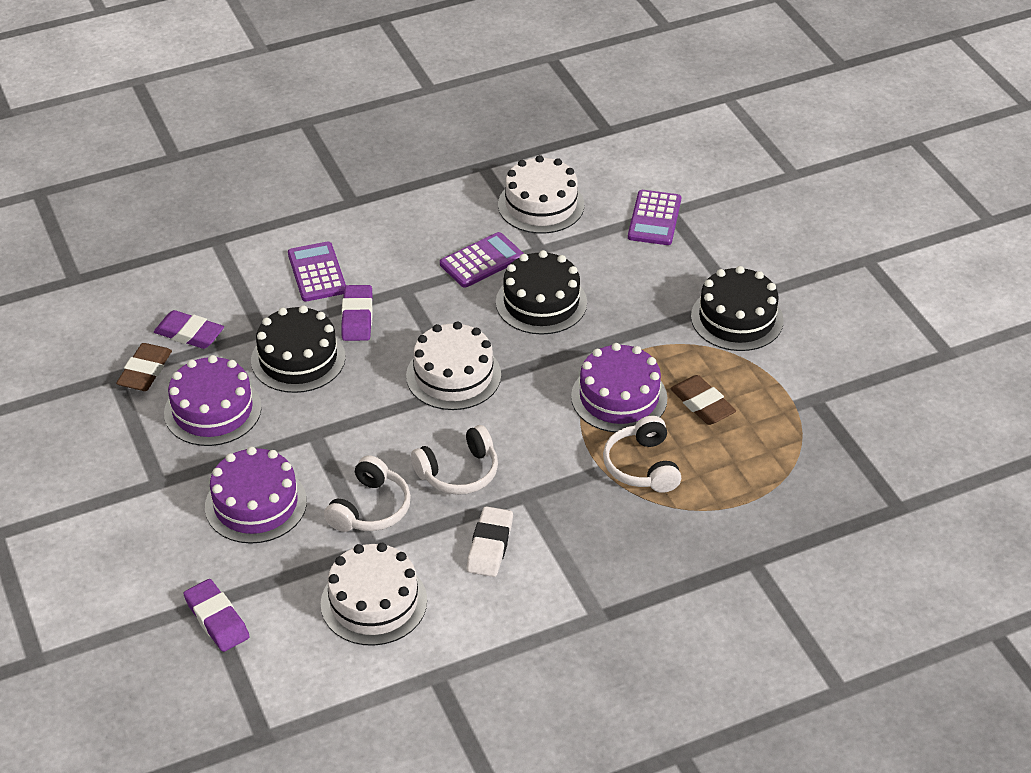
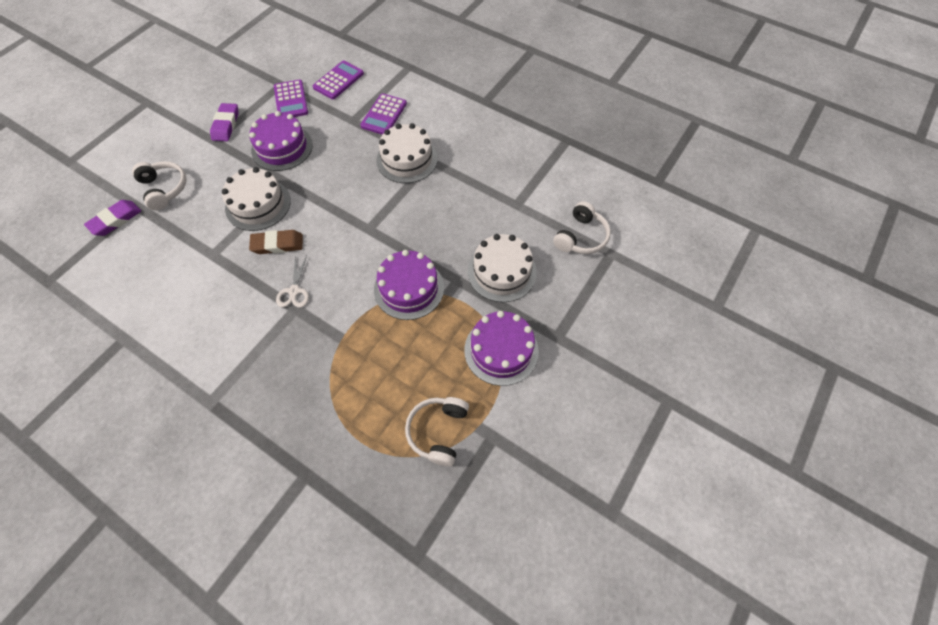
black cake: 3 -> 0
brown eraser: 2 -> 1
purple eraser: 3 -> 2
white eraser: 1 -> 0
white scissors: 0 -> 1

